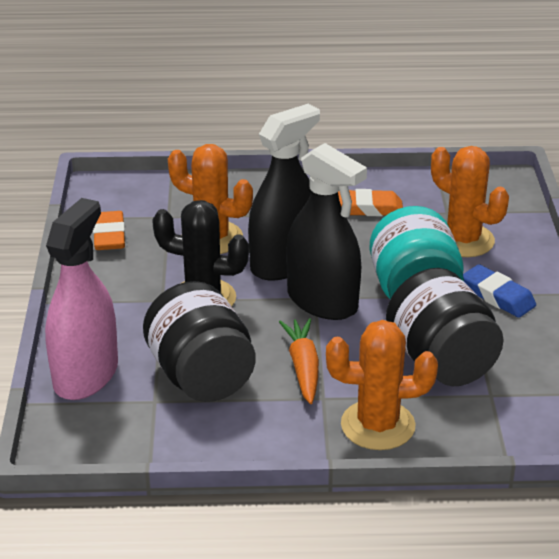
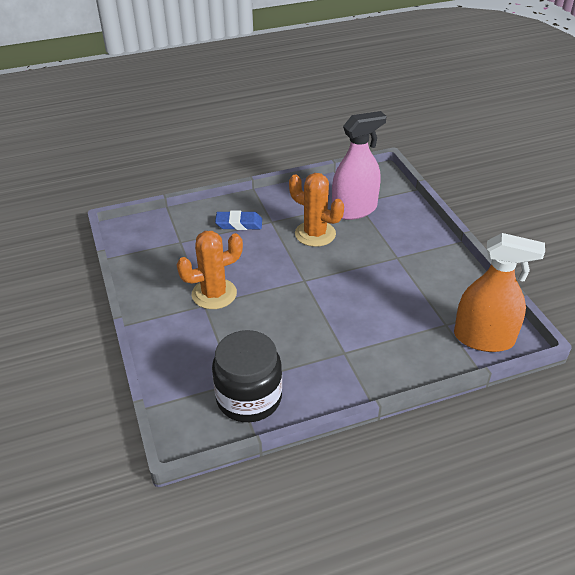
black cactus: 1 -> 0
black jar: 2 -> 1
black spray bottle: 2 -> 0
orange cactus: 3 -> 2
orange carrot: 1 -> 0
orange eraser: 2 -> 0
orange spray bottle: 0 -> 1
turquoise jar: 1 -> 0

